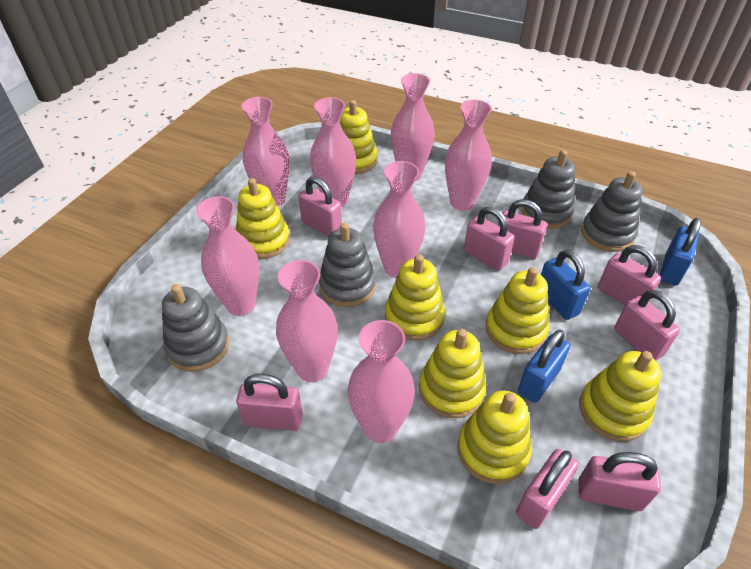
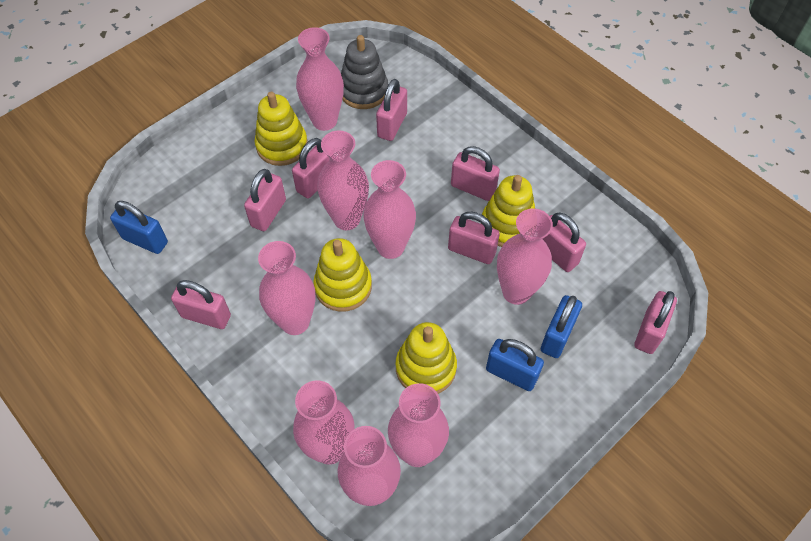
grey stacking toy: 4 -> 1
yellow stacking toy: 7 -> 4

